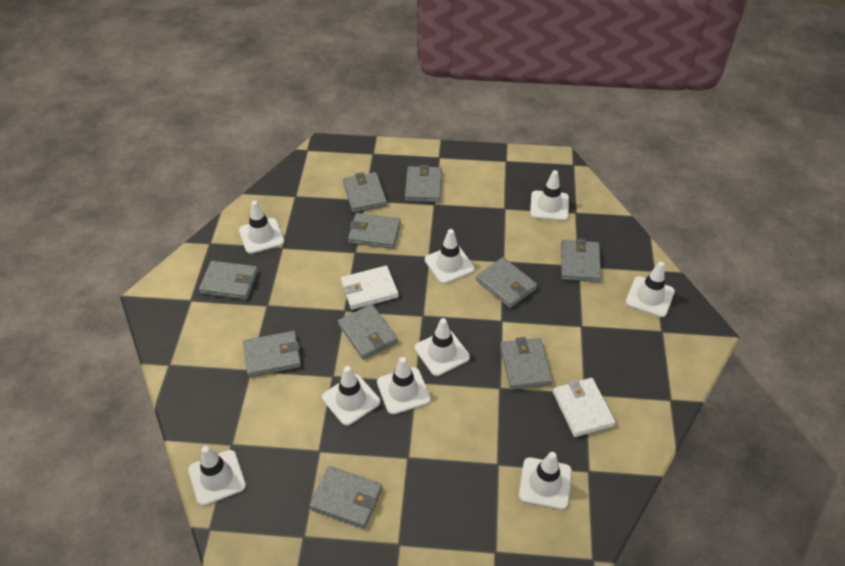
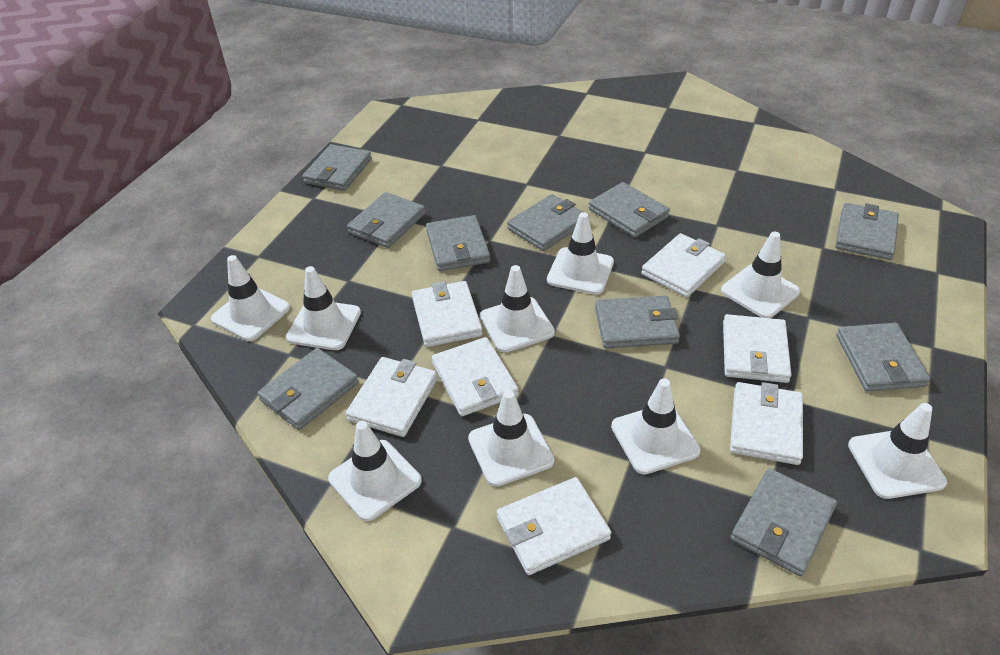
white wallet: 2 -> 7

